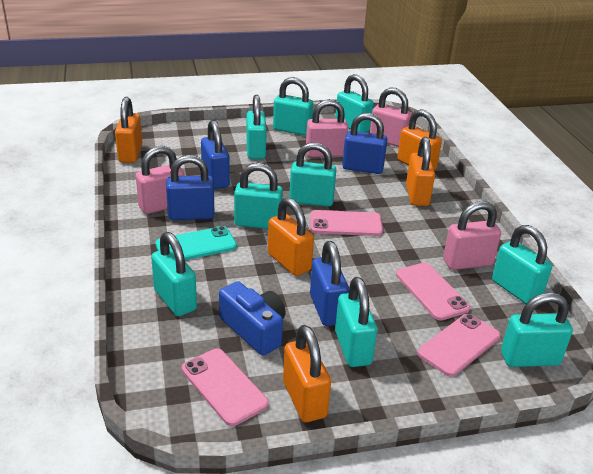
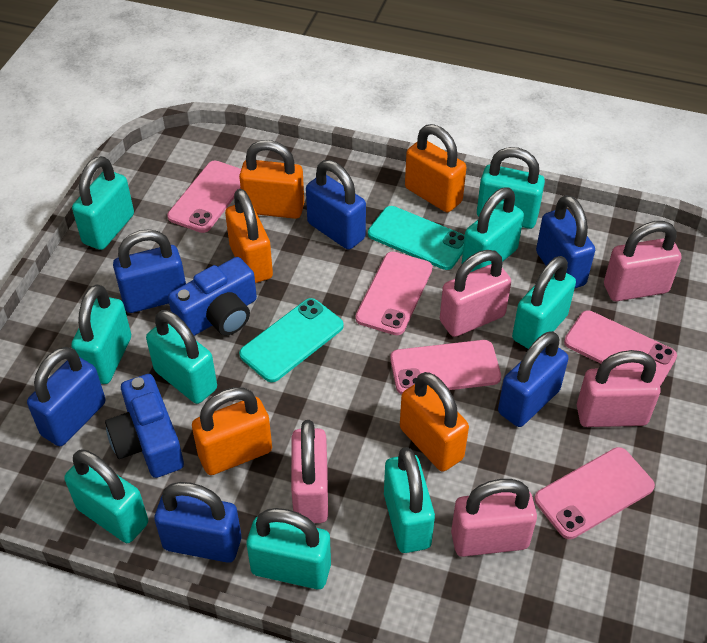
blue camera: 1 -> 2
blue padlock: 4 -> 6
pink padlock: 4 -> 5
pink phone: 4 -> 5
turquoise phone: 1 -> 2

